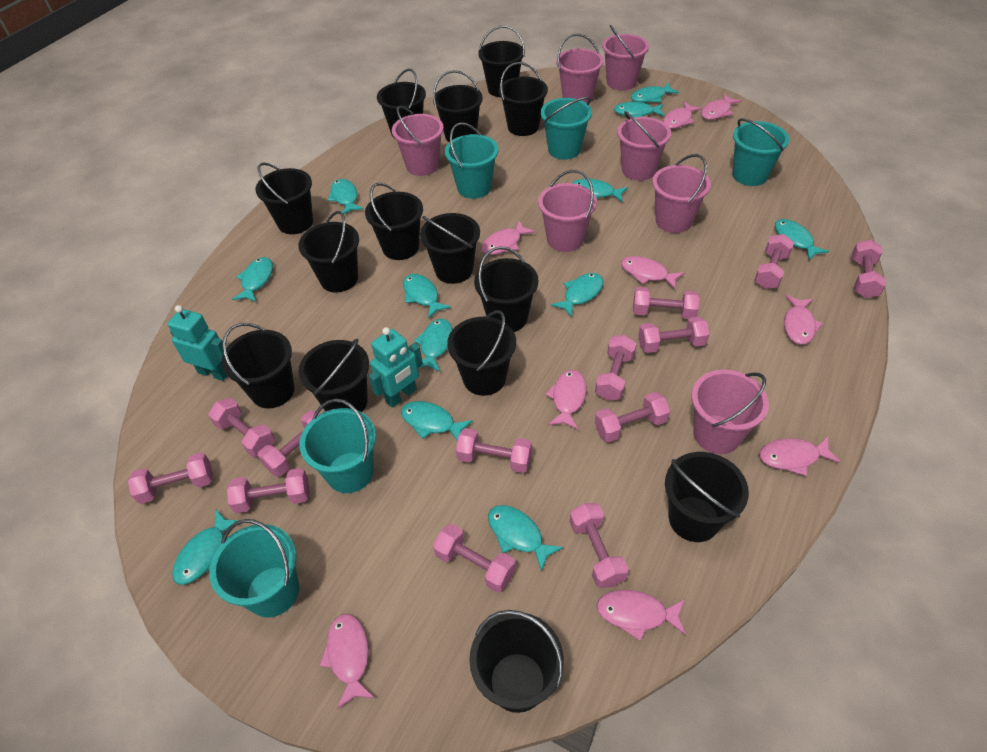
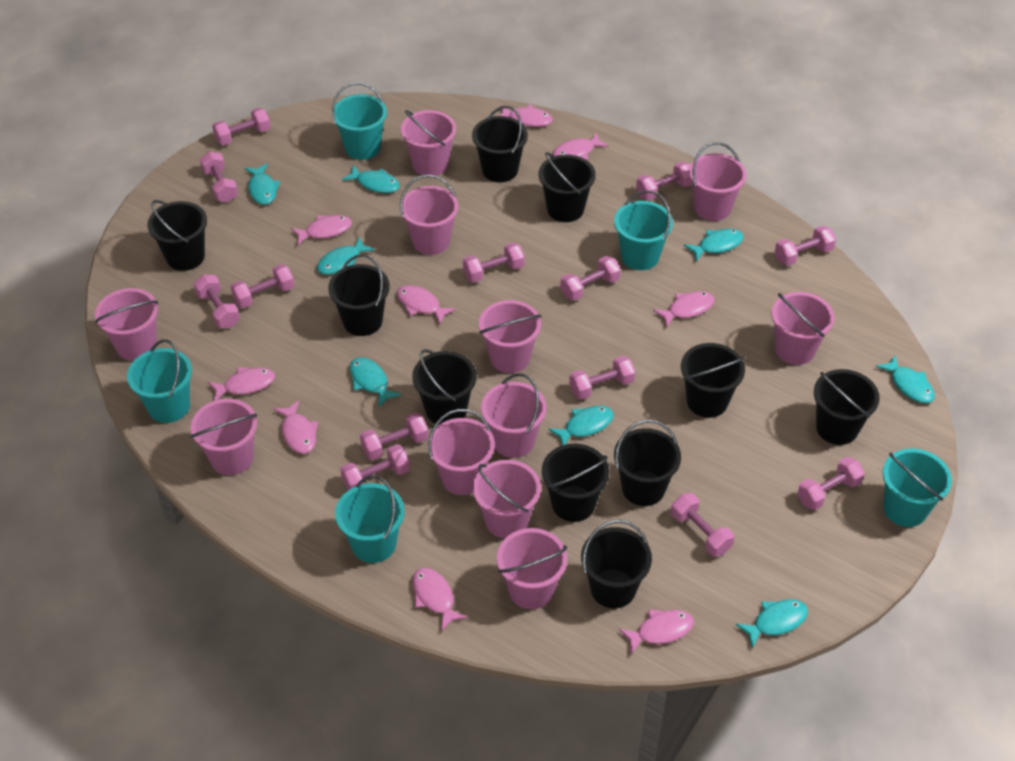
black bucket: 14 -> 10
pink bucket: 7 -> 11
turquoise fish: 12 -> 8
turquoise robot: 2 -> 0

